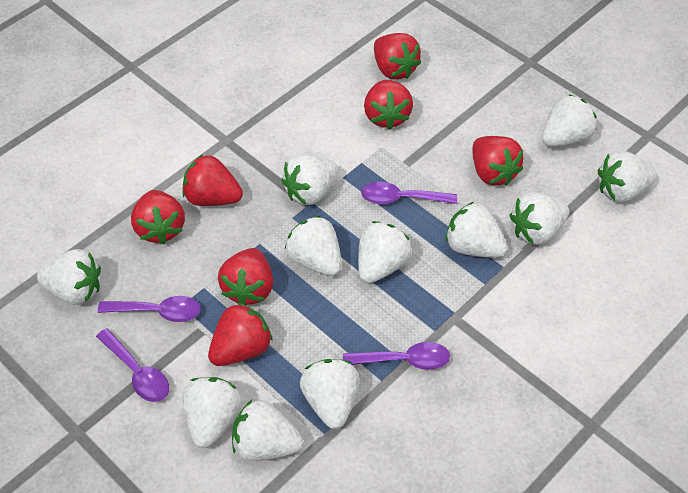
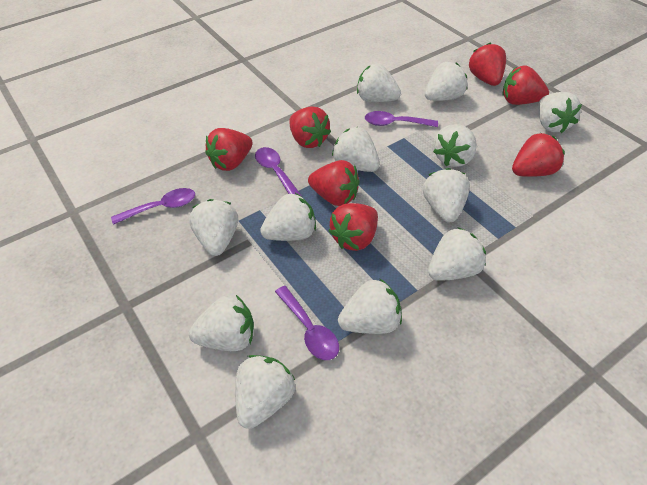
white strawberry: 11 -> 12

